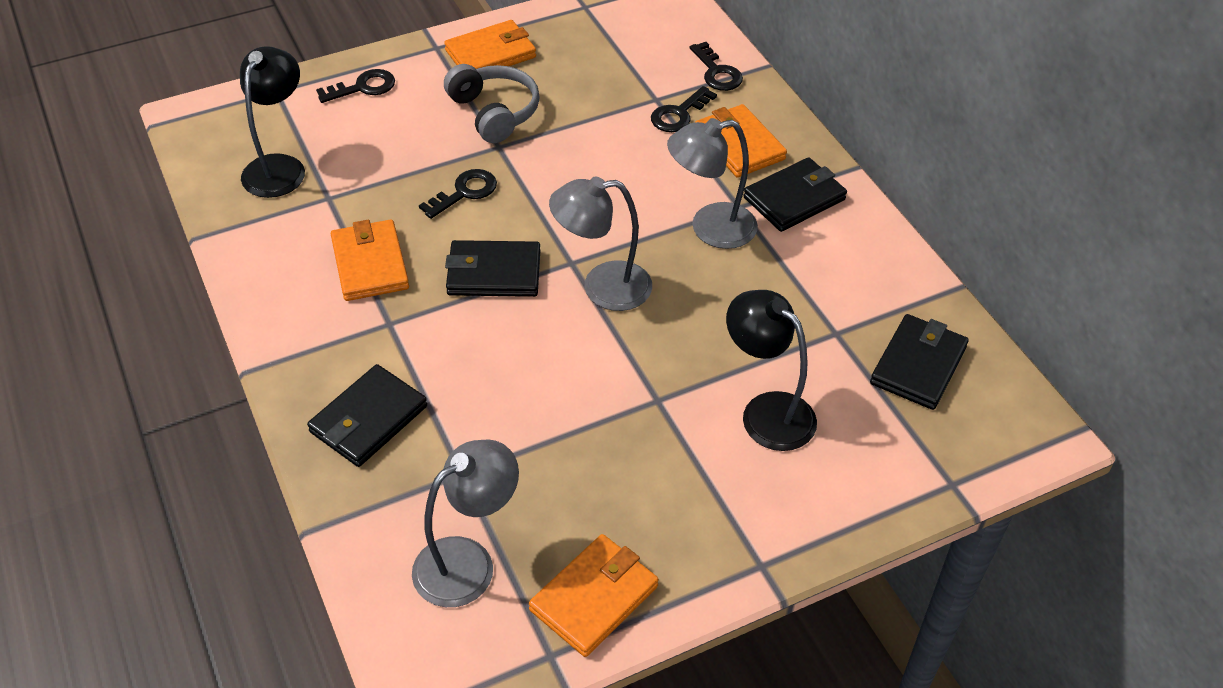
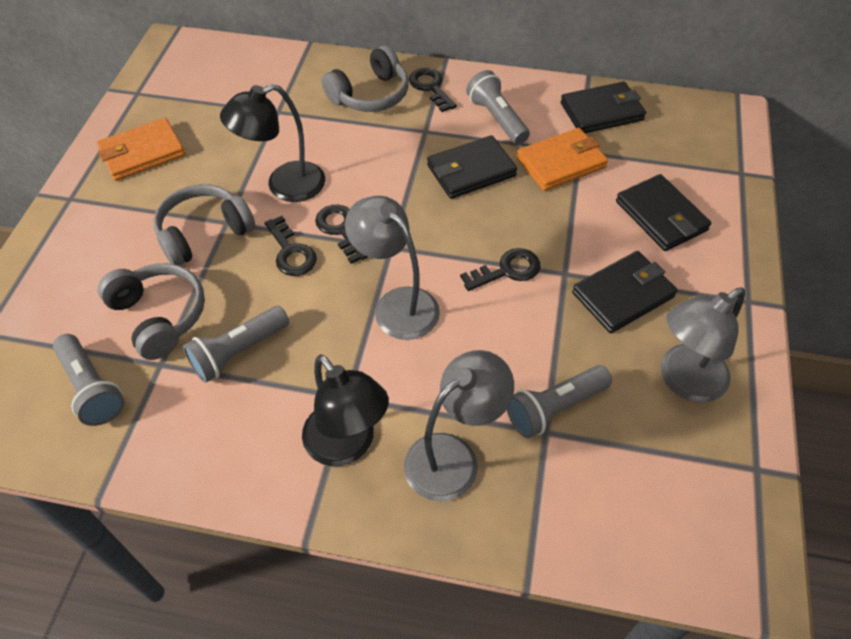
grey flashlight: 0 -> 4
grey headphones: 1 -> 3
orange wallet: 4 -> 2

